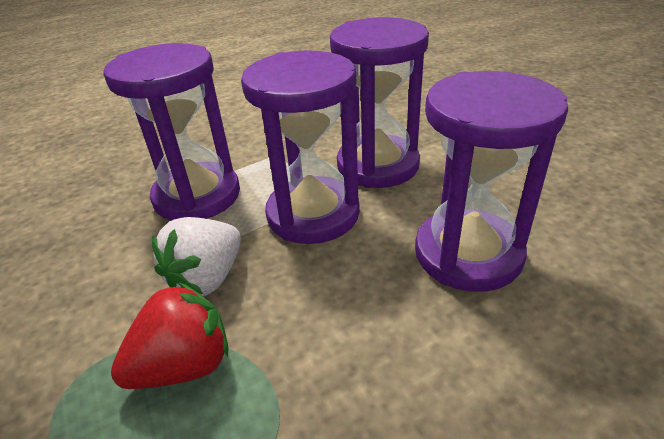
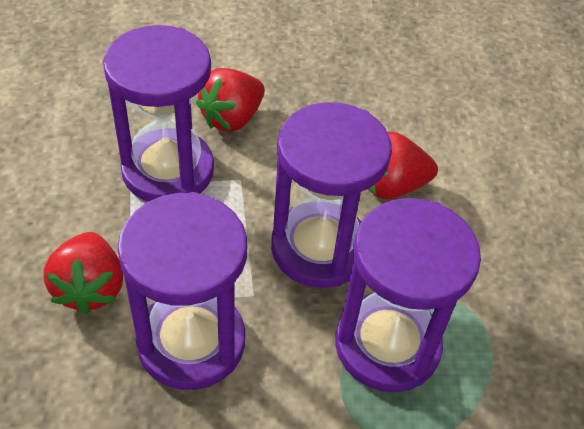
red strawberry: 1 -> 3
white strawberry: 1 -> 0

